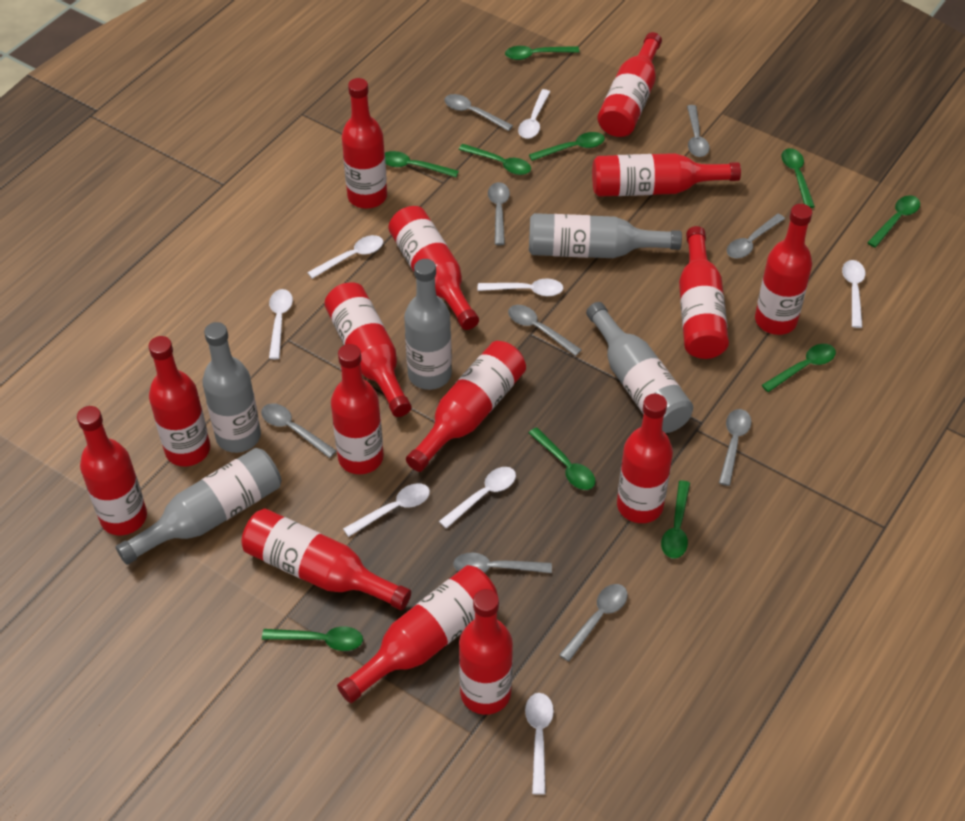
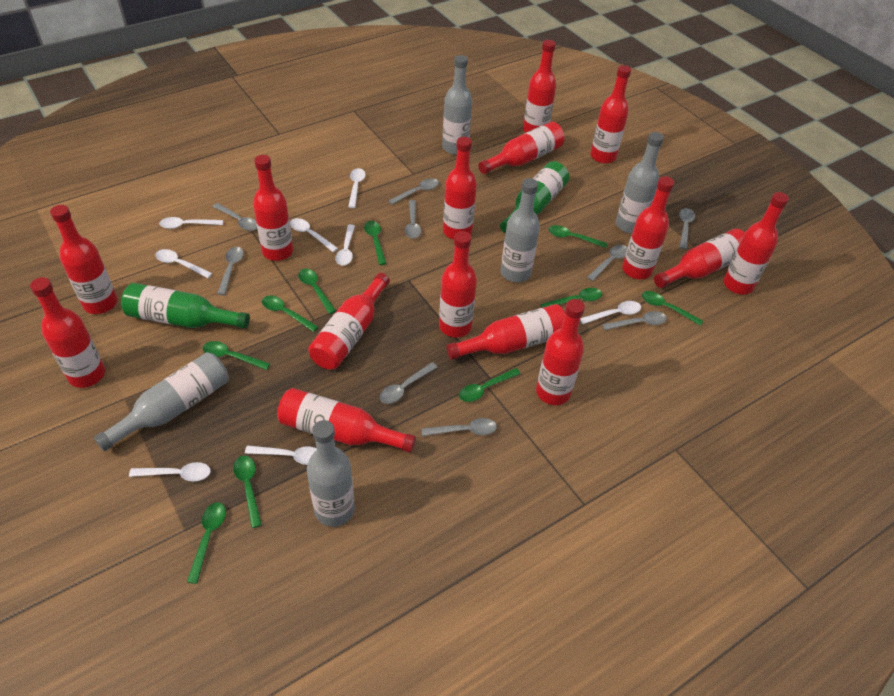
green bottle: 0 -> 2

